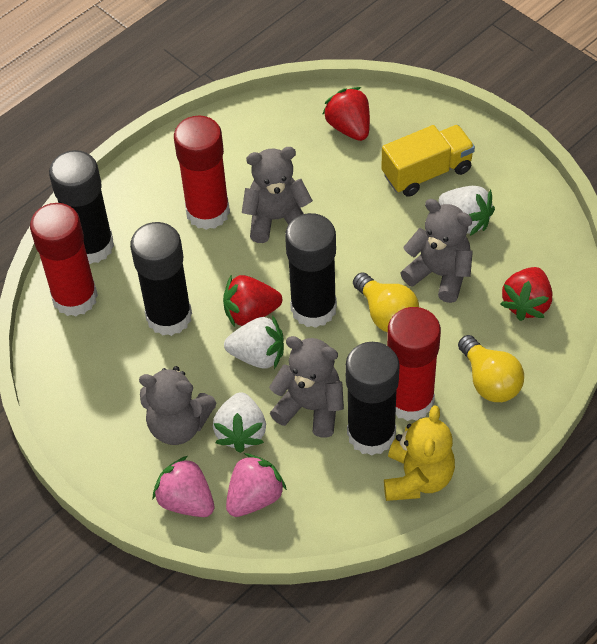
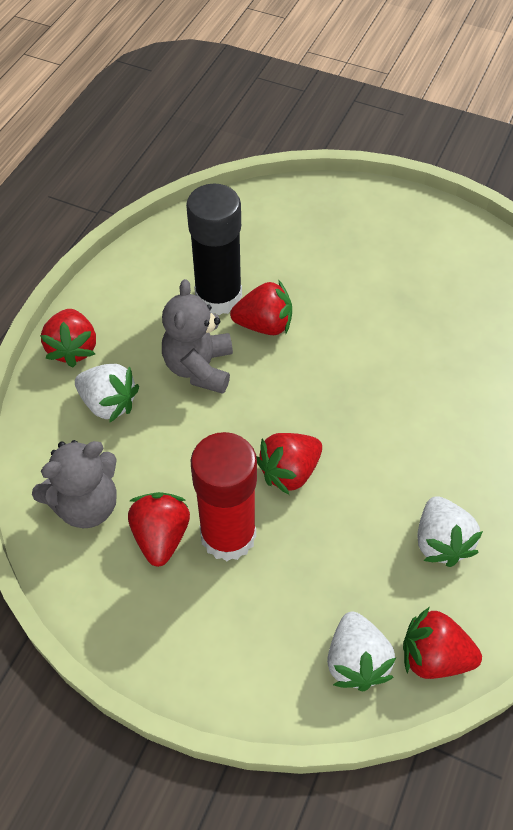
black glue stick: 4 -> 1
grey teddy bear: 4 -> 2
pink strawberry: 2 -> 0
red glue stick: 3 -> 1
red strawberry: 3 -> 5
yellow light bulb: 2 -> 0
yellow teddy bear: 1 -> 0
yellow truck: 1 -> 0

